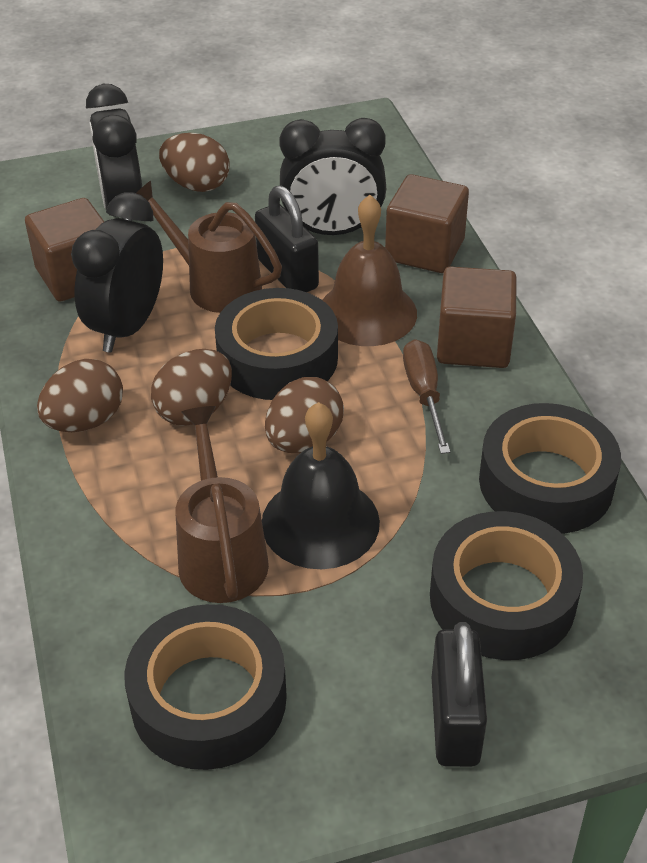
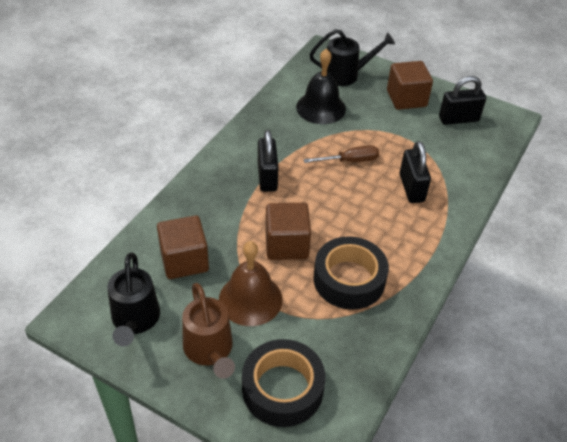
black clock: 3 -> 0
black padlock: 2 -> 3
black tape: 4 -> 2
black watering can: 0 -> 2
brown egg: 4 -> 0
brown watering can: 2 -> 1

